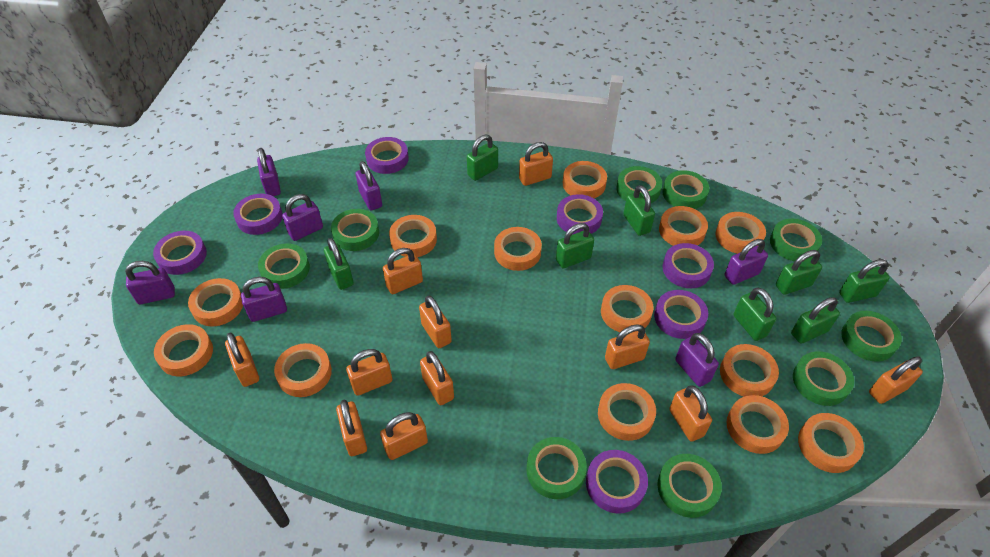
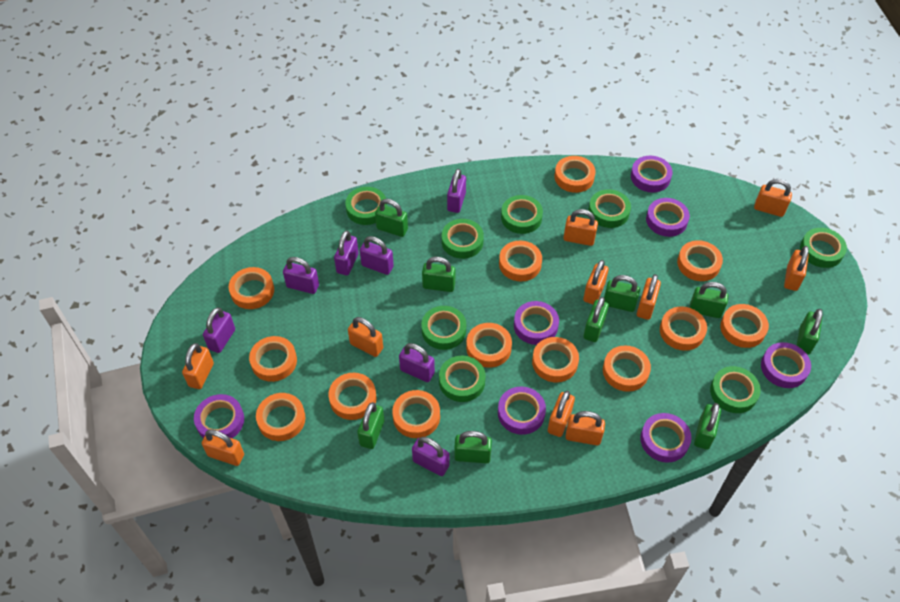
green padlock: 8 -> 9
green tape: 9 -> 8
orange padlock: 11 -> 10

